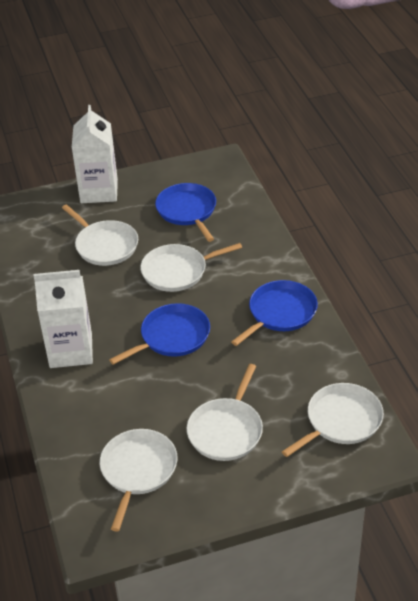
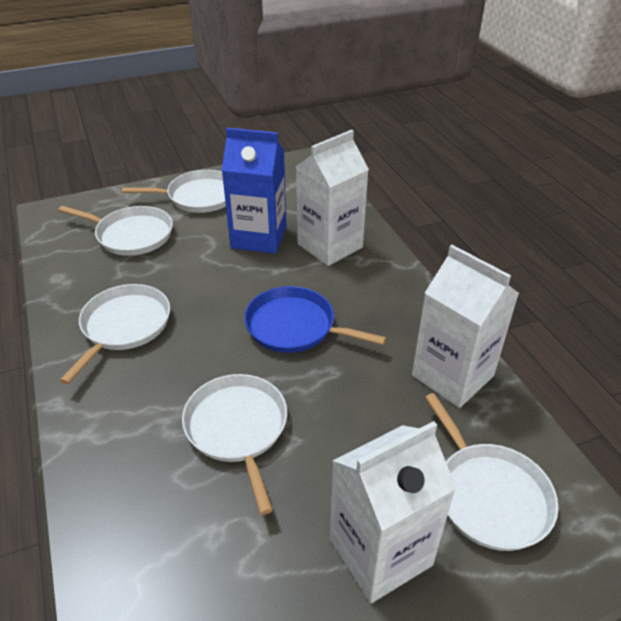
blue carton: 0 -> 1
blue pan: 3 -> 1
white carton: 2 -> 3

